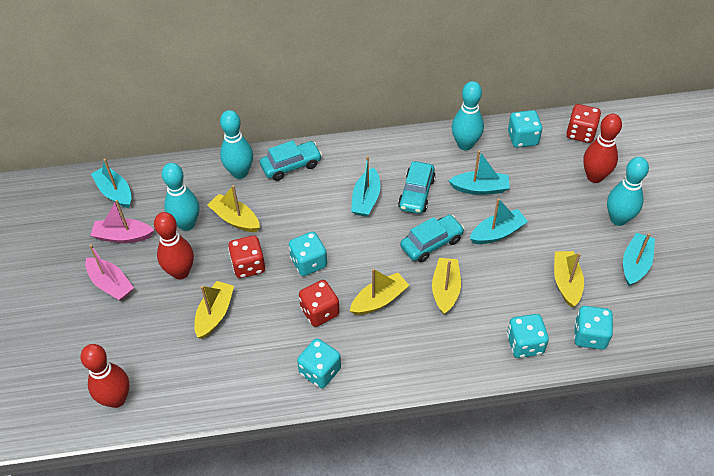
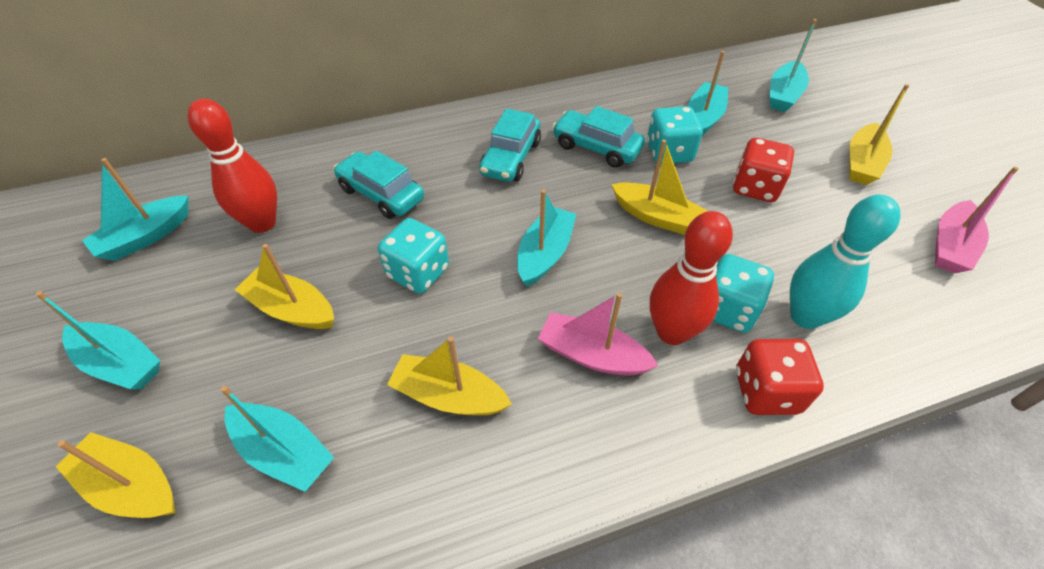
red bowling pin: 3 -> 2
red dice: 3 -> 2
turquoise boat: 5 -> 6
turquoise bowling pin: 4 -> 1
turquoise dice: 5 -> 3

